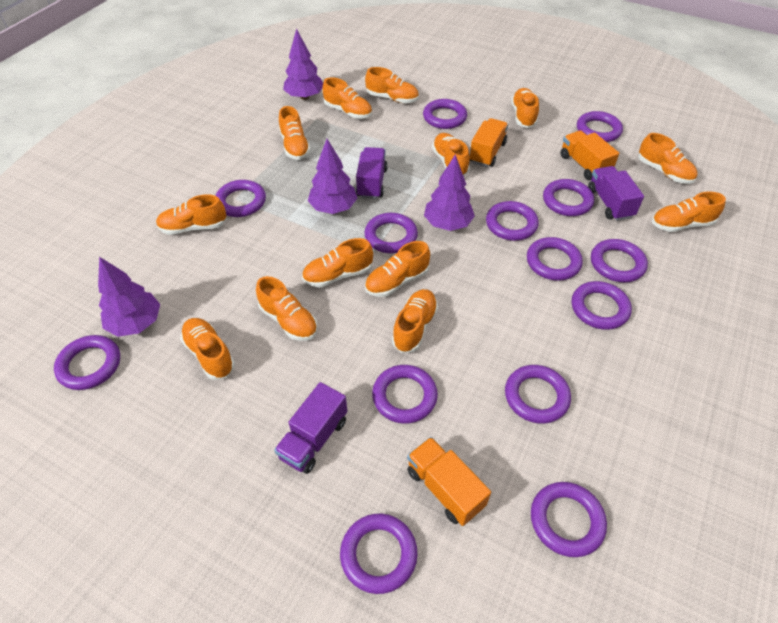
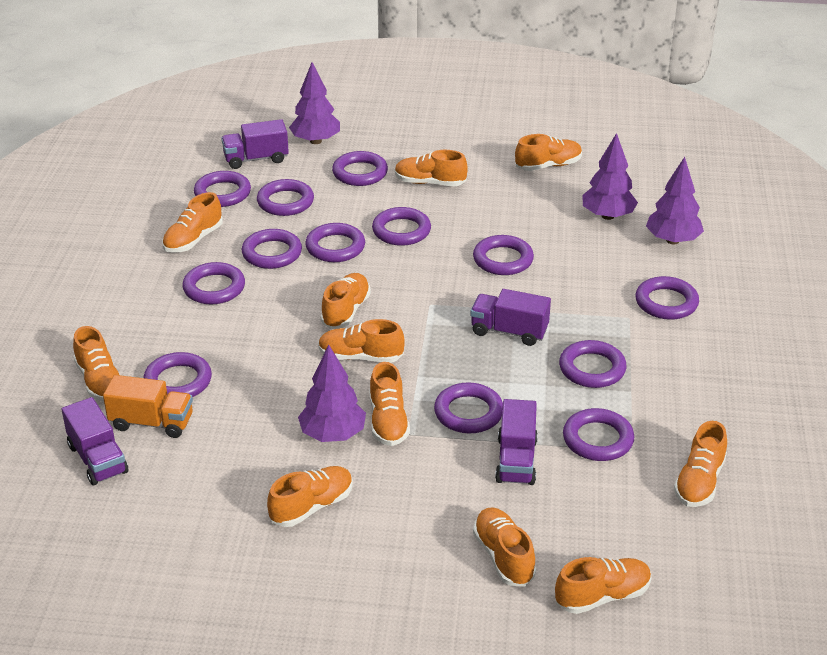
orange shoe: 13 -> 11
orange truck: 3 -> 1
purple ring: 14 -> 13
purple truck: 3 -> 4

